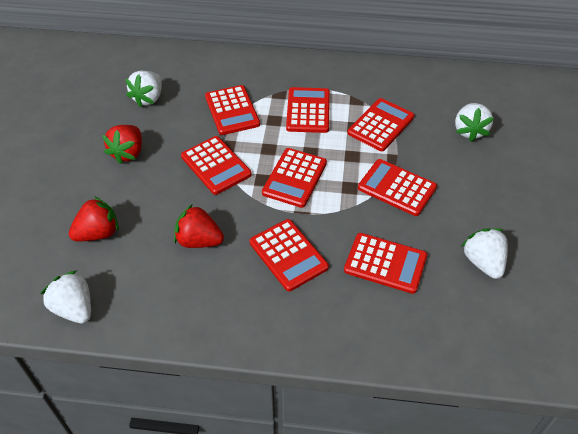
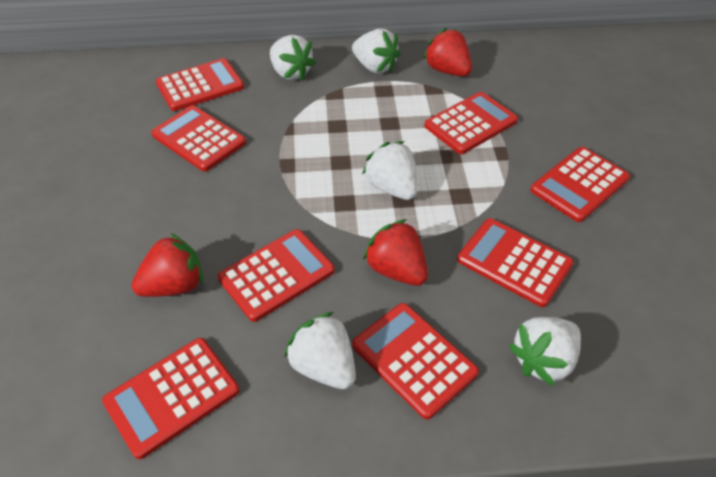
white strawberry: 4 -> 5

